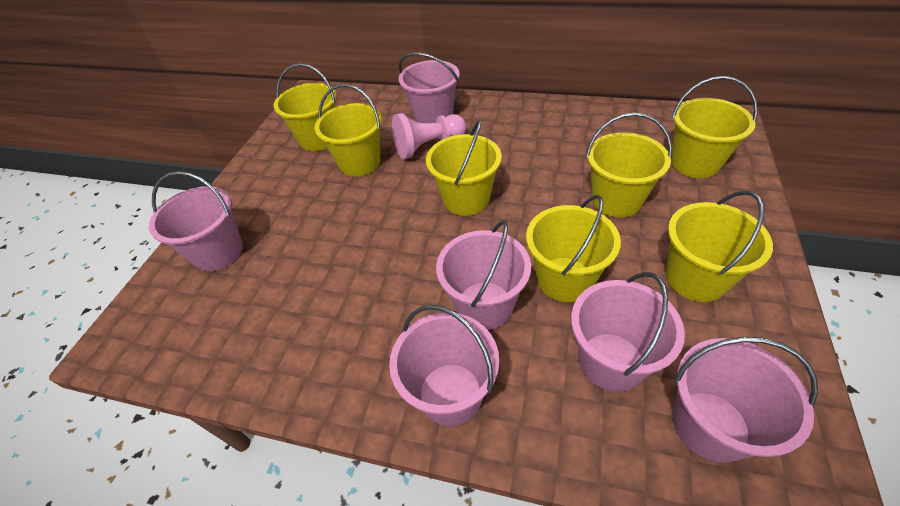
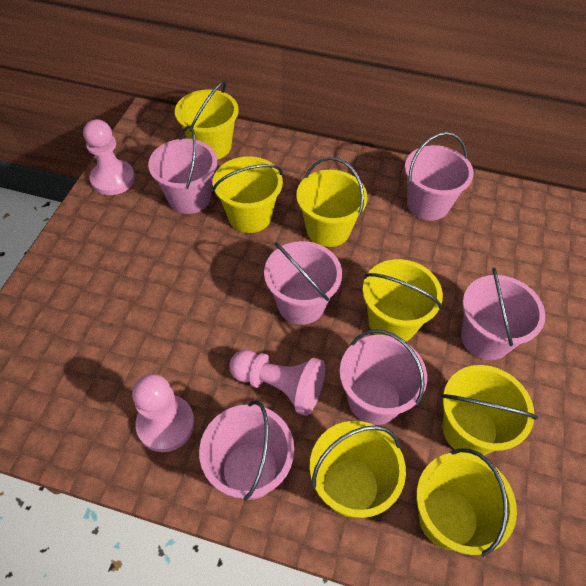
pink pawn: 1 -> 3

